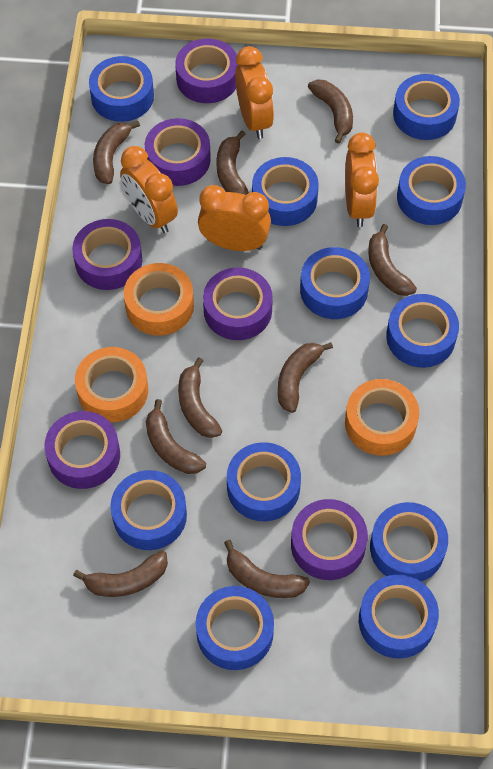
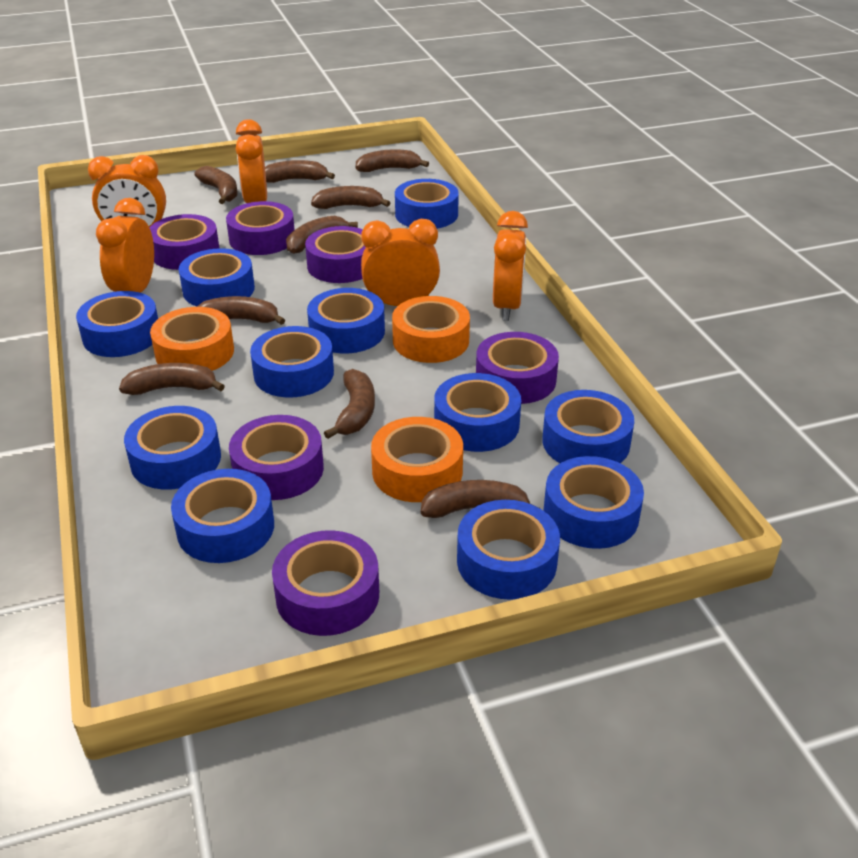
orange clock: 4 -> 5

